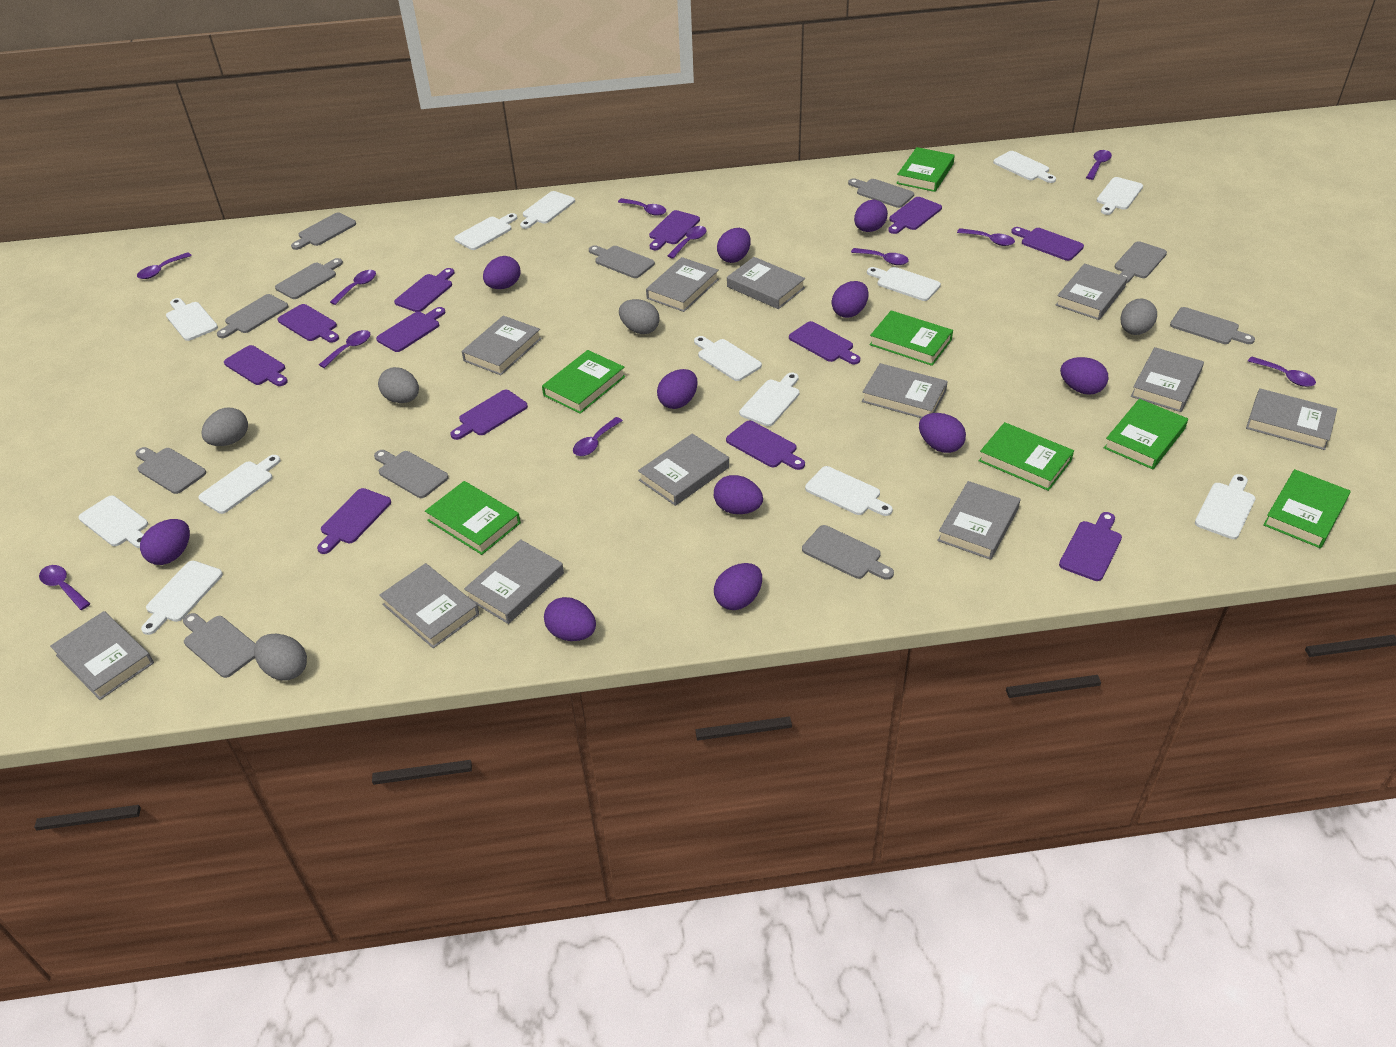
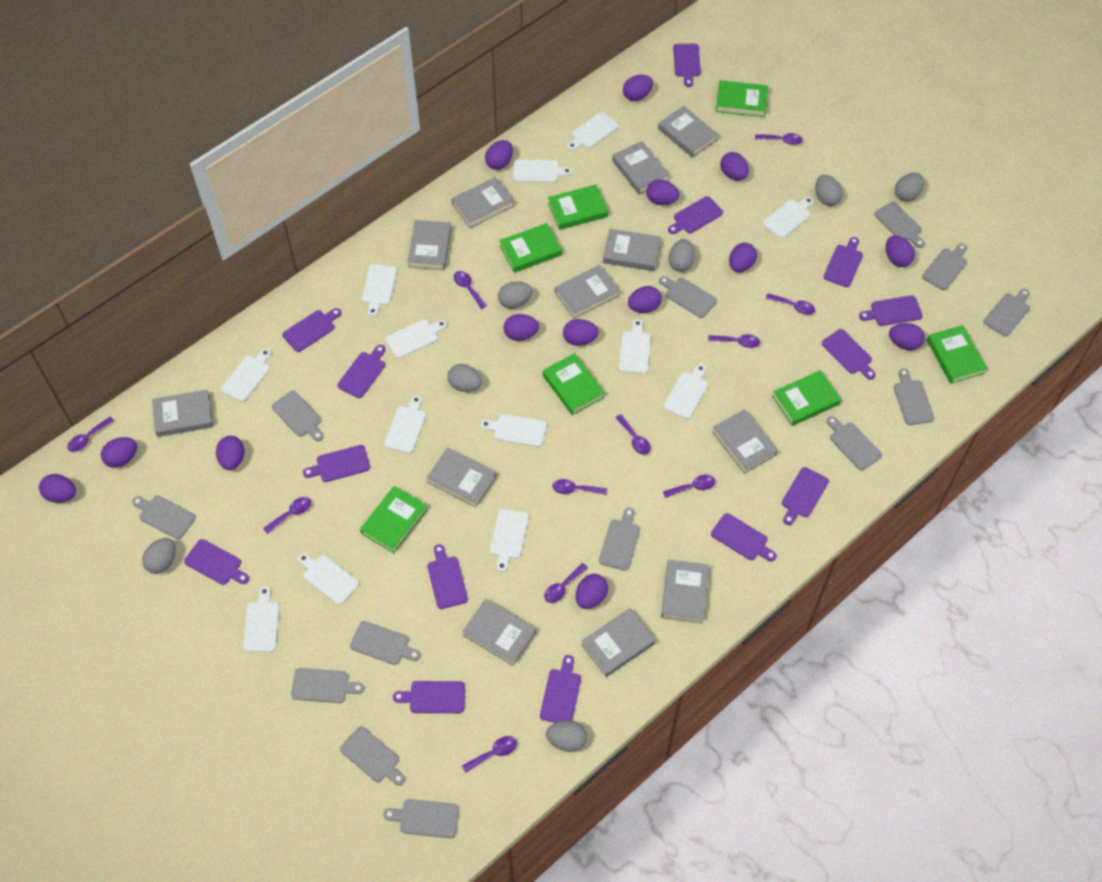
grey cutting board: 11 -> 13
grey egg: 5 -> 7
purple cutting board: 12 -> 14
purple egg: 11 -> 14

